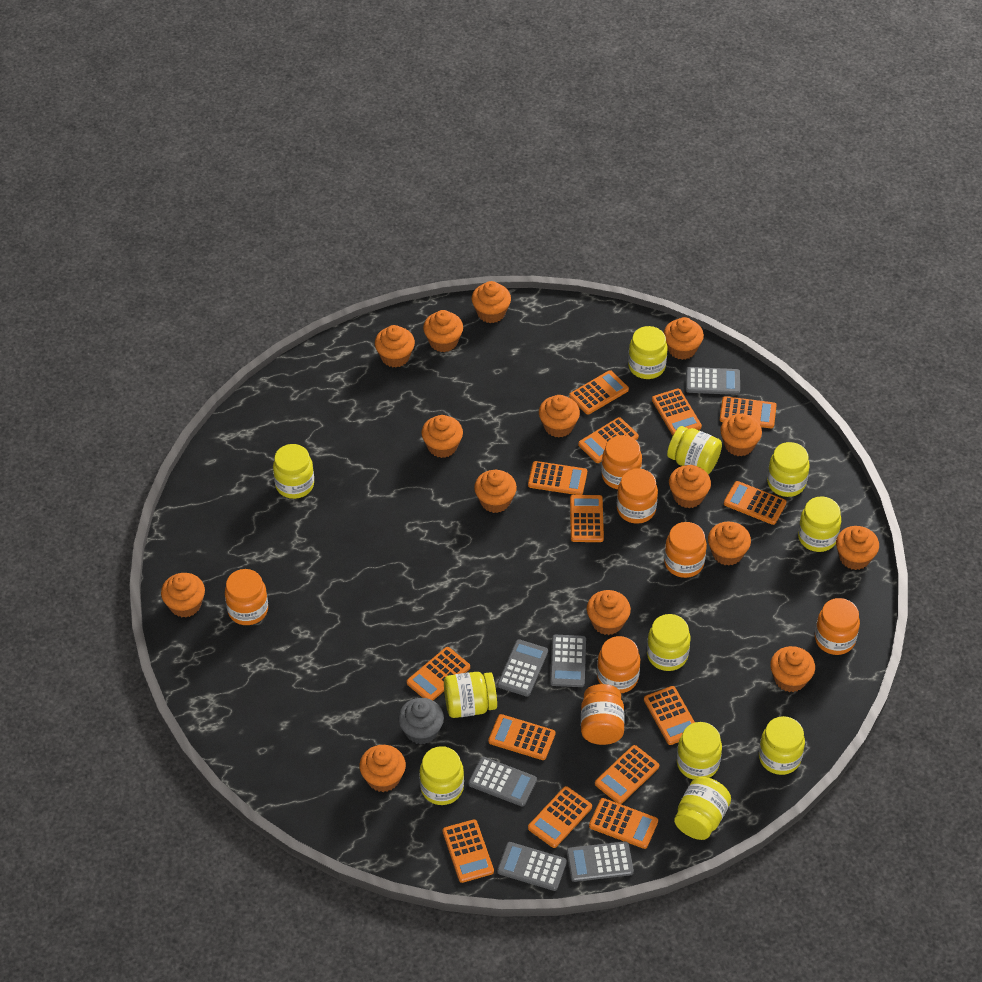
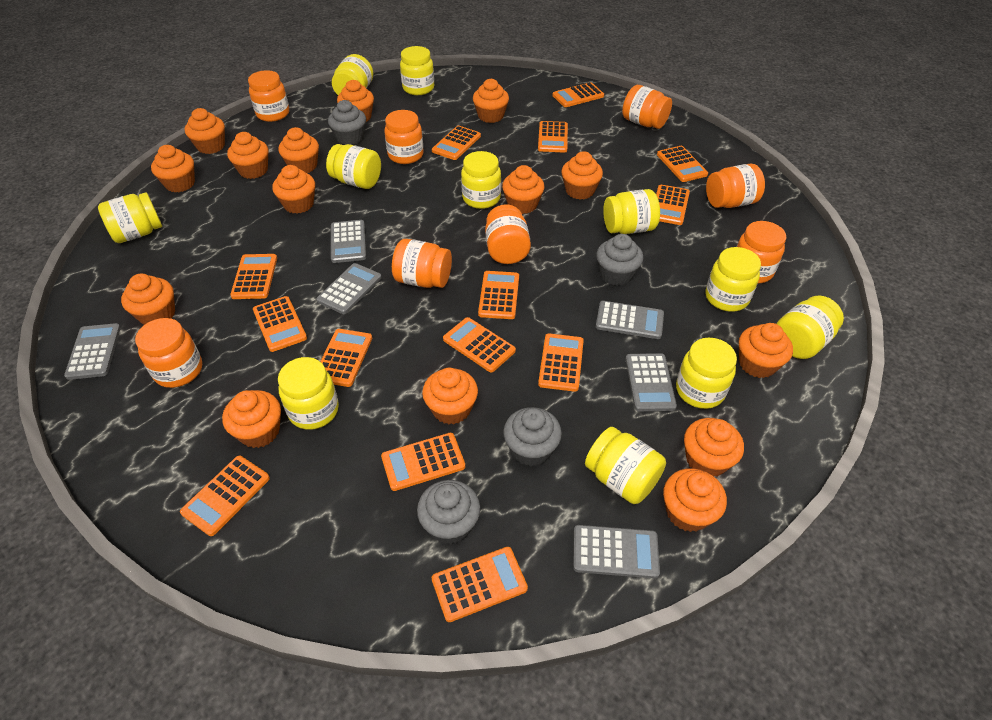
grey cupcake: 1 -> 4
orange jar: 7 -> 8

